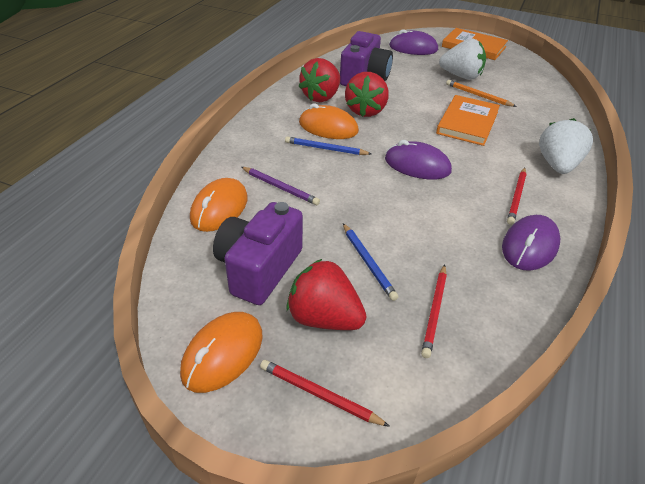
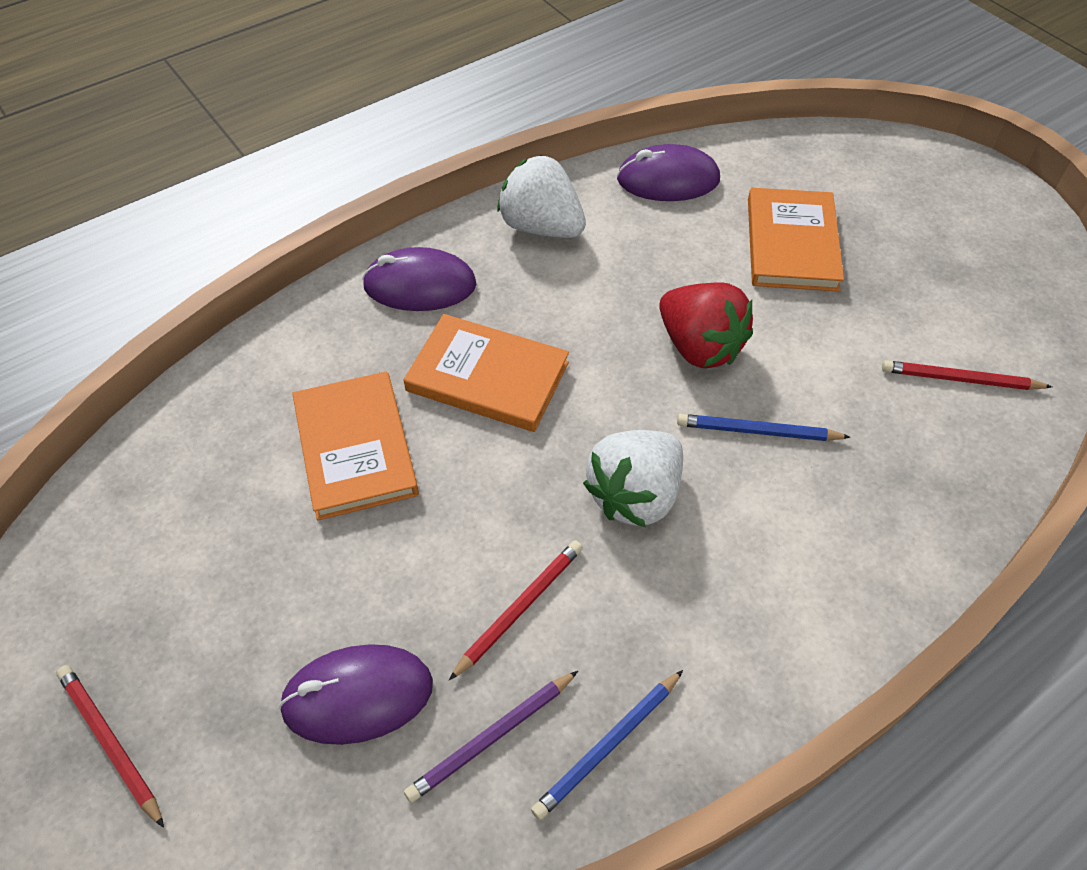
orange book: 2 -> 3
orange mouse: 3 -> 0
orange pencil: 1 -> 0
purple camera: 2 -> 0
red strawberry: 3 -> 1

